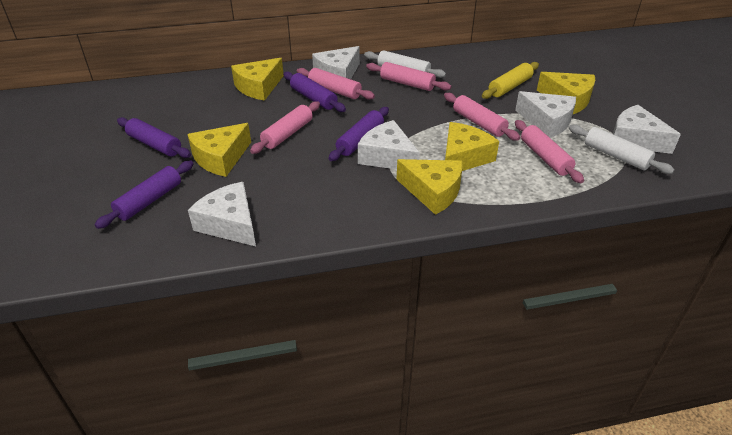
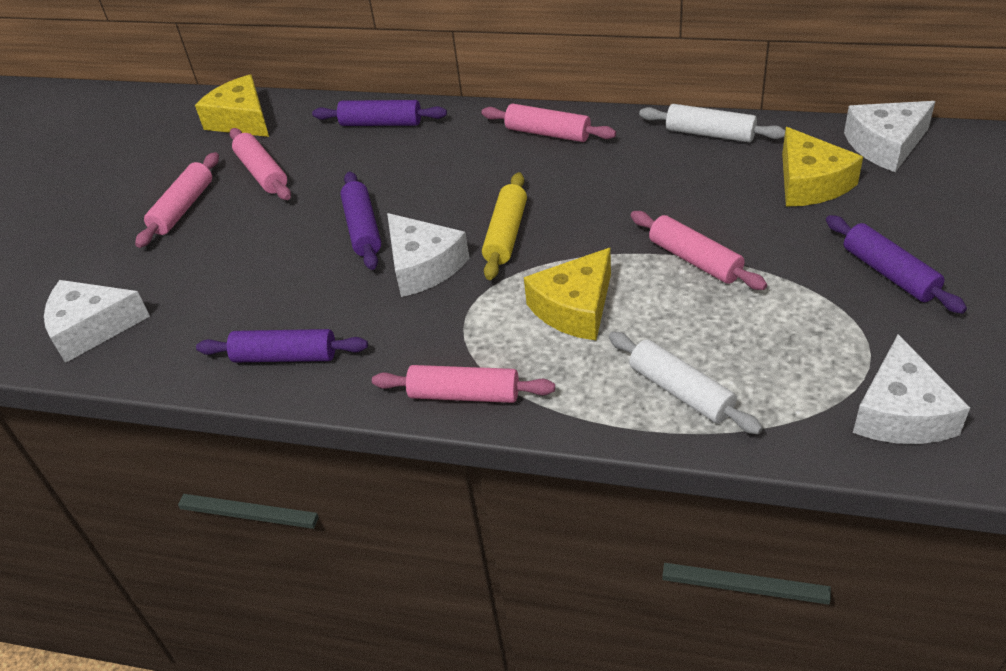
white cheese: 5 -> 4
yellow cheese: 5 -> 3

